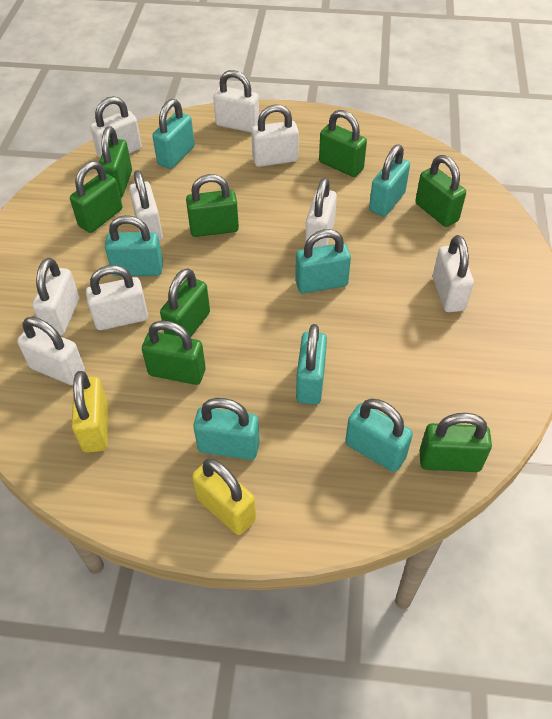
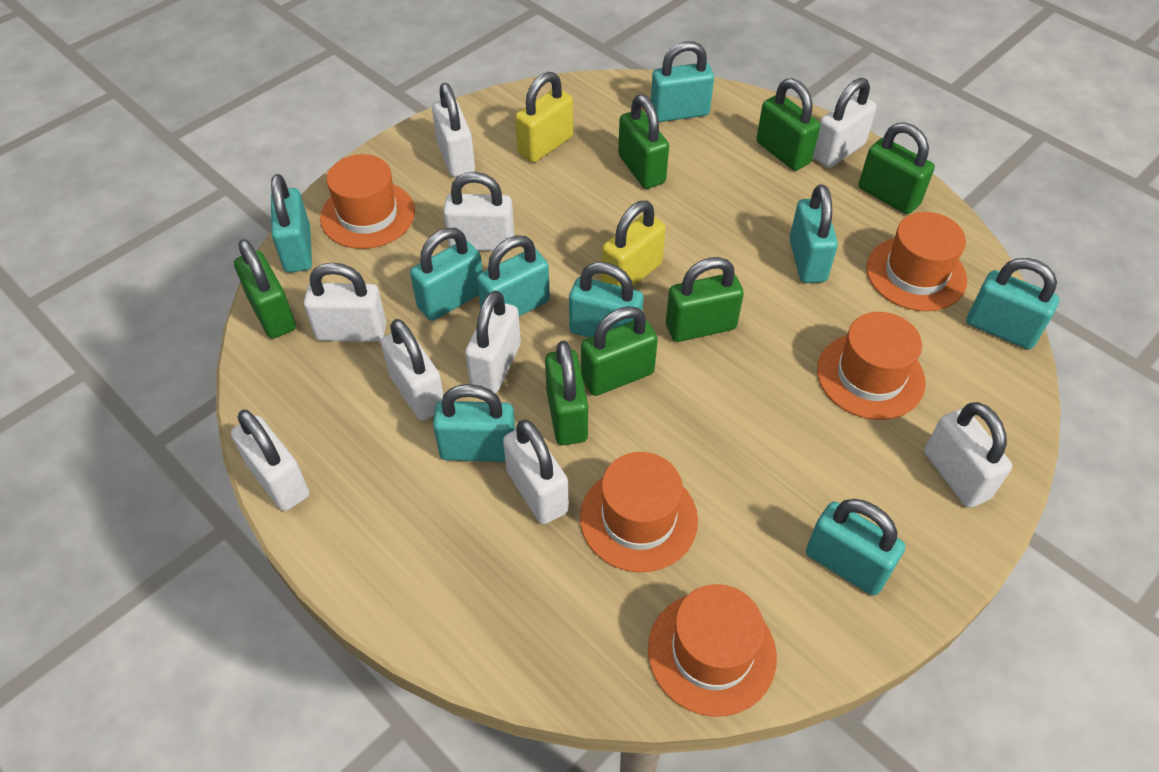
green padlock: 8 -> 7
orange hat: 0 -> 5
turquoise padlock: 7 -> 9

